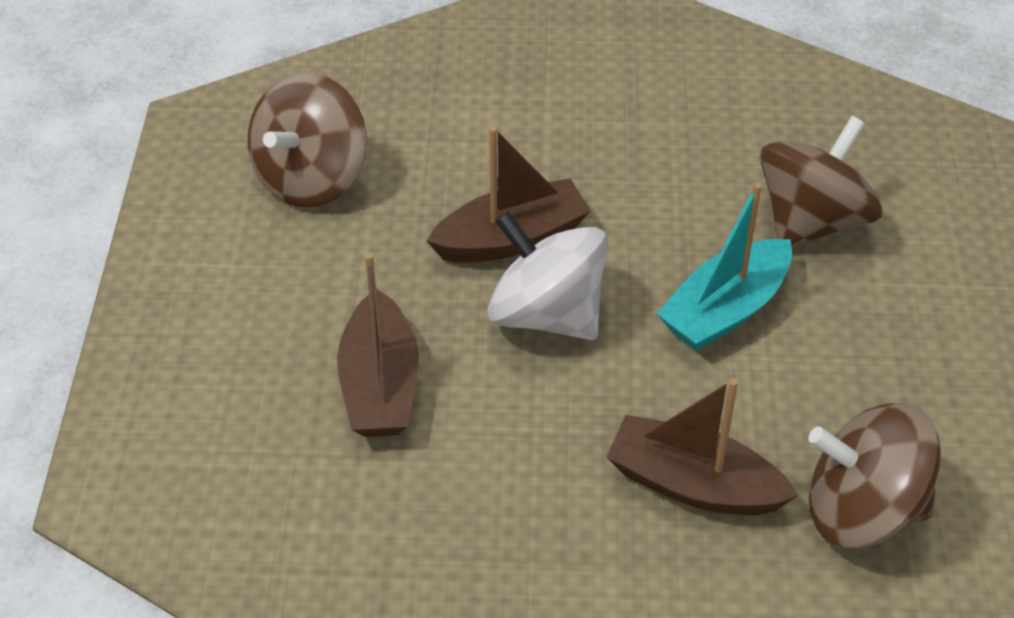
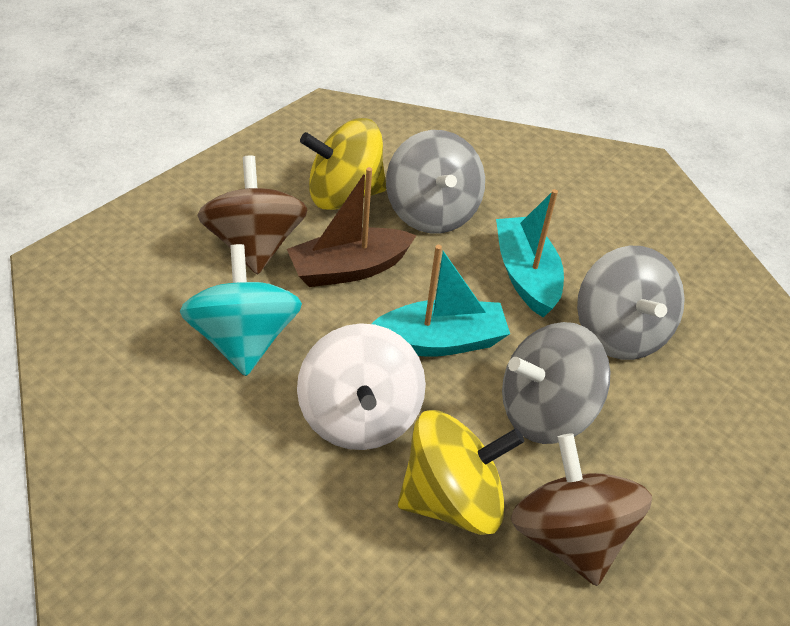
brown boat: 3 -> 1
brown spinning top: 3 -> 2
grey spinning top: 0 -> 3
turquoise boat: 1 -> 2
turquoise spinning top: 0 -> 1
yellow spinning top: 0 -> 2

